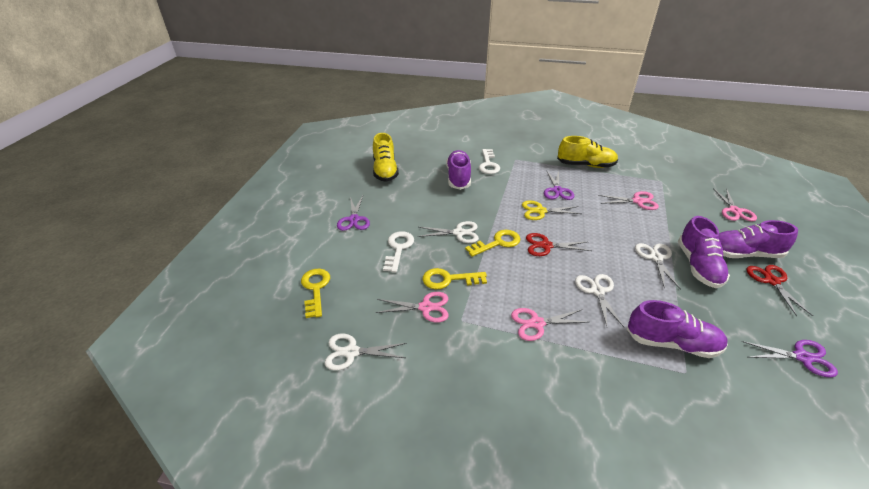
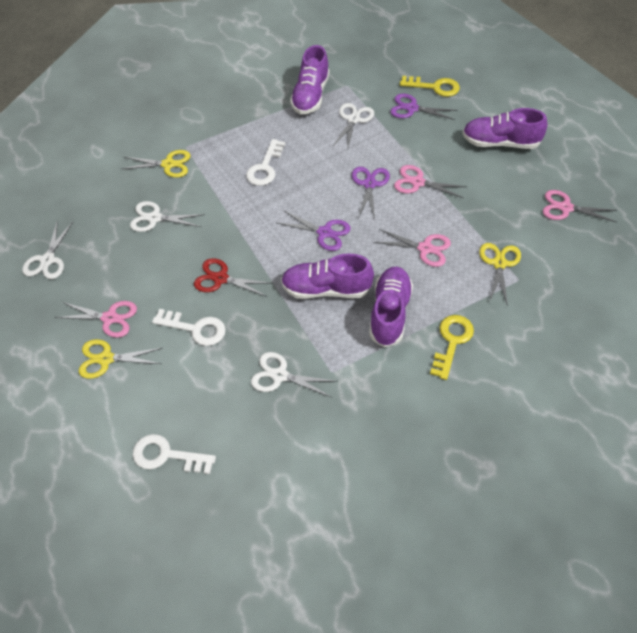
red scissors: 2 -> 1
white key: 2 -> 3
yellow key: 3 -> 2
yellow scissors: 1 -> 3
yellow shoe: 2 -> 0

